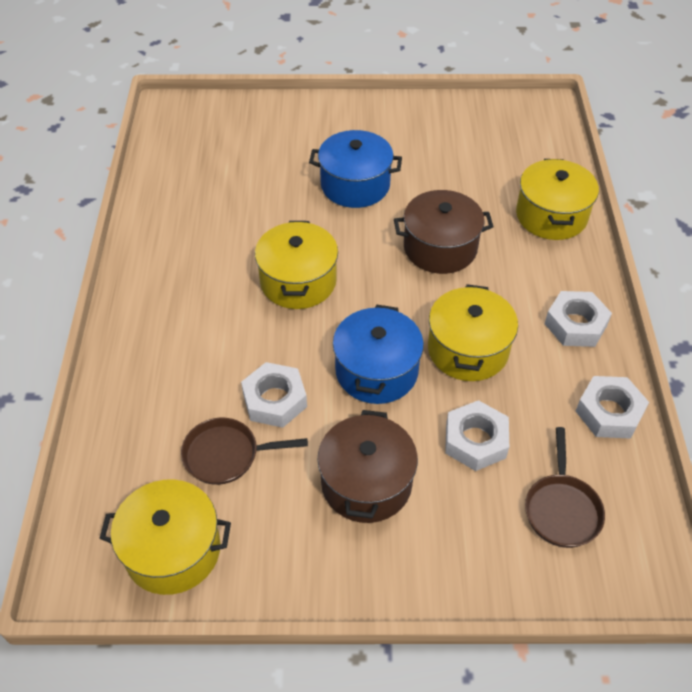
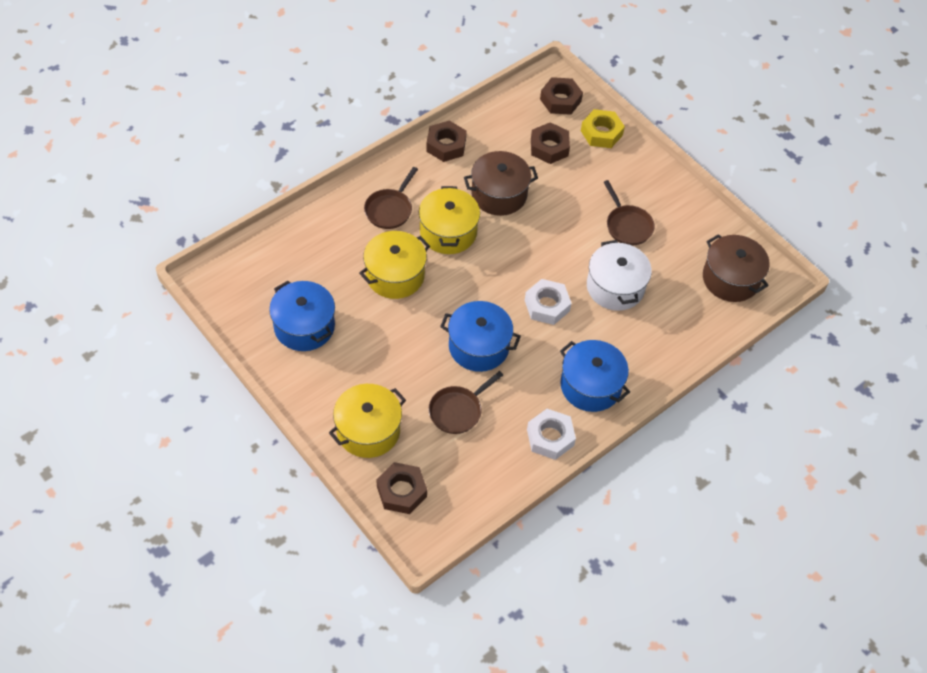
blue pot: 2 -> 3
brown nut: 0 -> 4
brown pan: 2 -> 3
white nut: 4 -> 2
white pot: 0 -> 1
yellow nut: 0 -> 1
yellow pot: 4 -> 3

